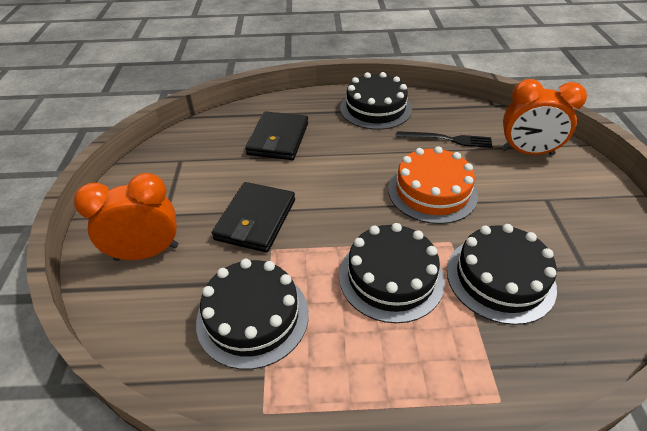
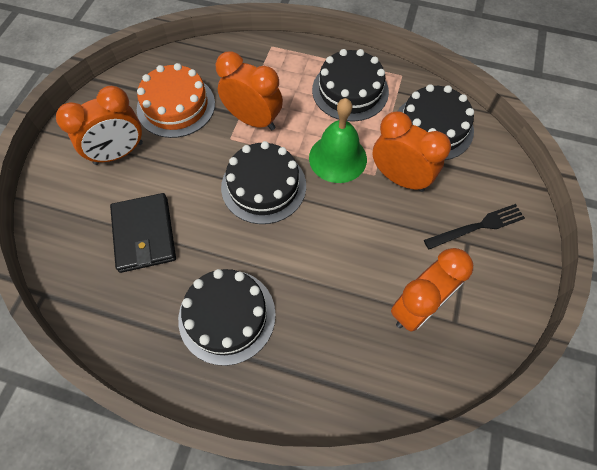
black wallet: 2 -> 1
green bell: 0 -> 1
orange clock: 2 -> 4

